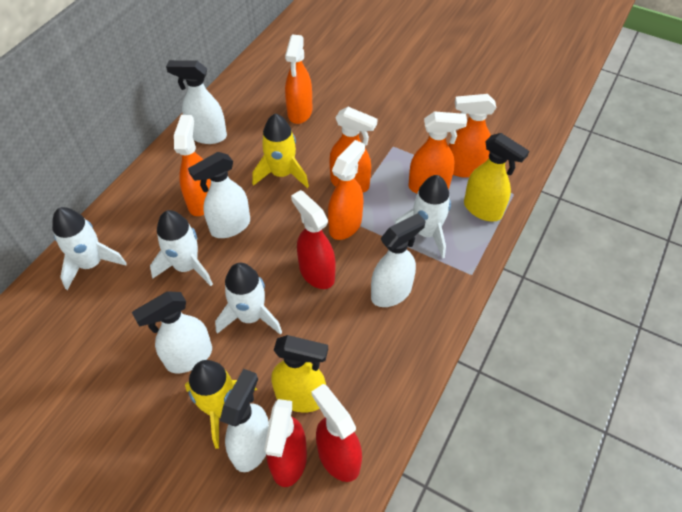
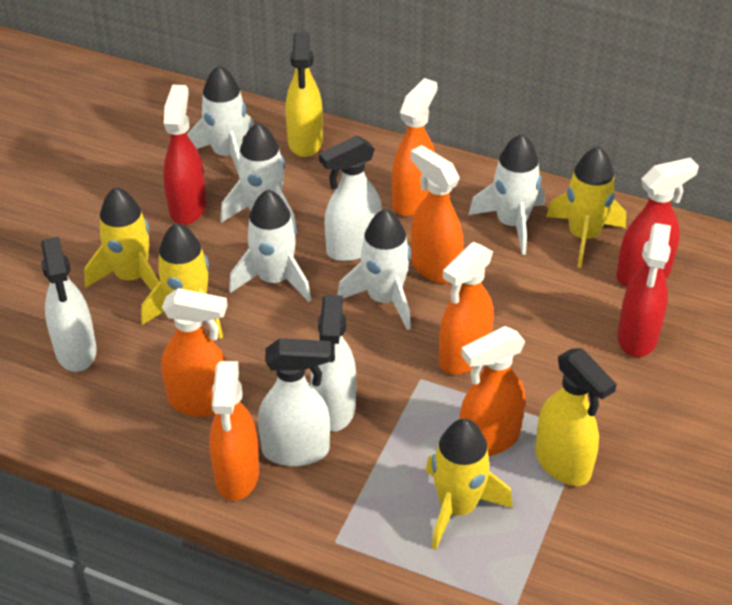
white rocket: 4 -> 5
white spray bottle: 5 -> 4
yellow rocket: 2 -> 4

